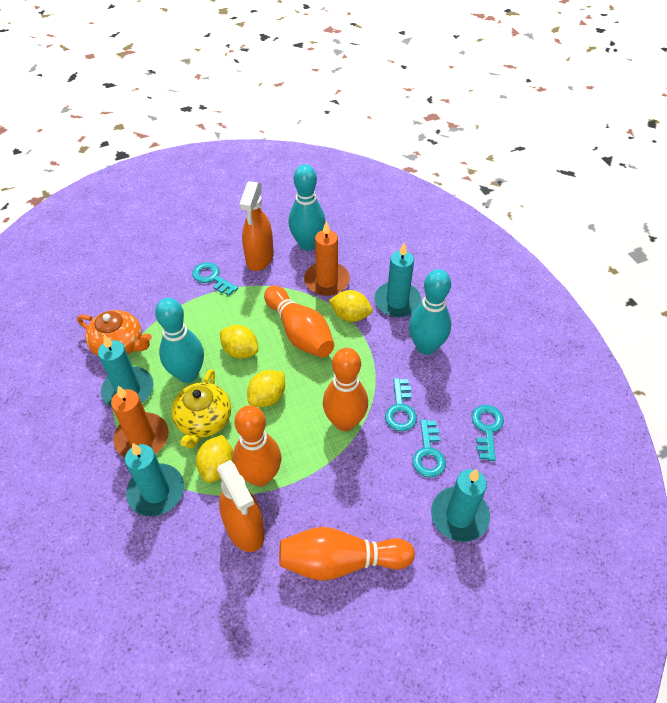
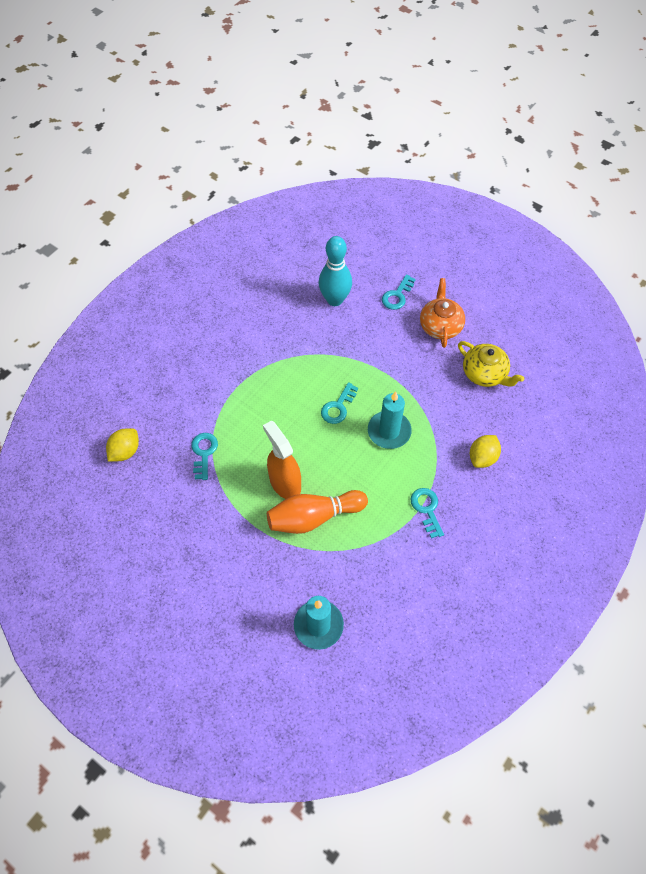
orange bowling pin: 4 -> 1
orange candle: 2 -> 0
orange spray bottle: 2 -> 1
turquoise bowling pin: 3 -> 1
turquoise candle: 4 -> 2
yellow lemon: 4 -> 2

